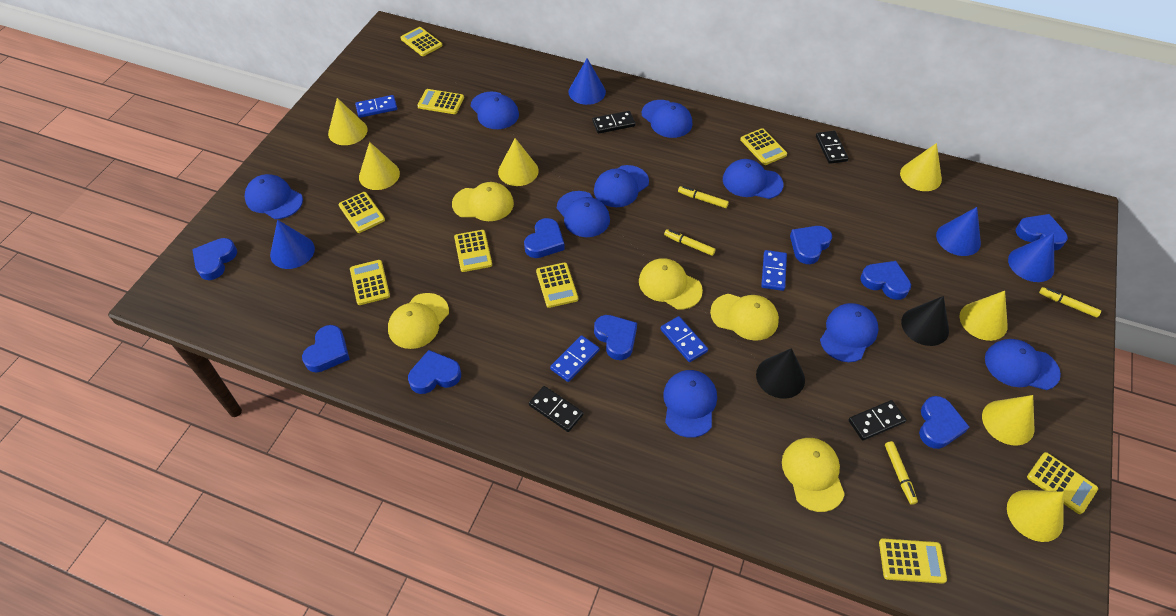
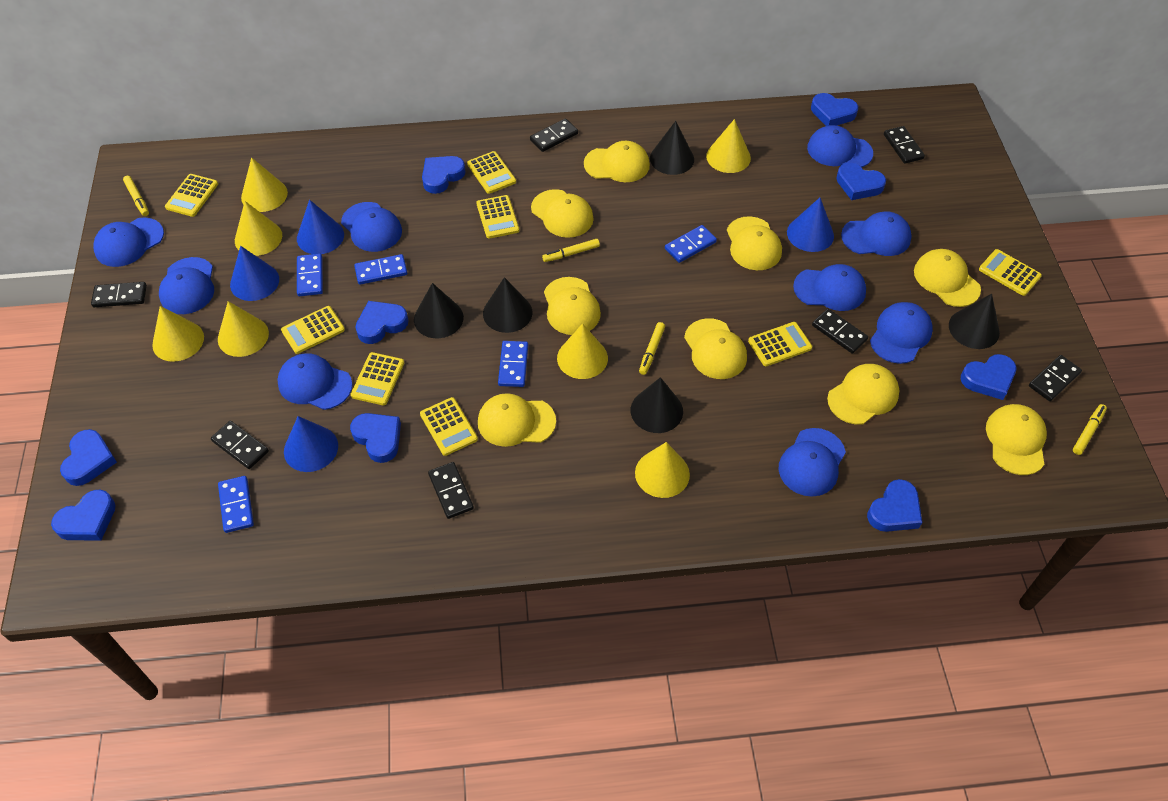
black cone: 2 -> 5
black domino: 4 -> 7
blue domino: 4 -> 5
yellow calculator: 9 -> 8
yellow cap: 5 -> 9

